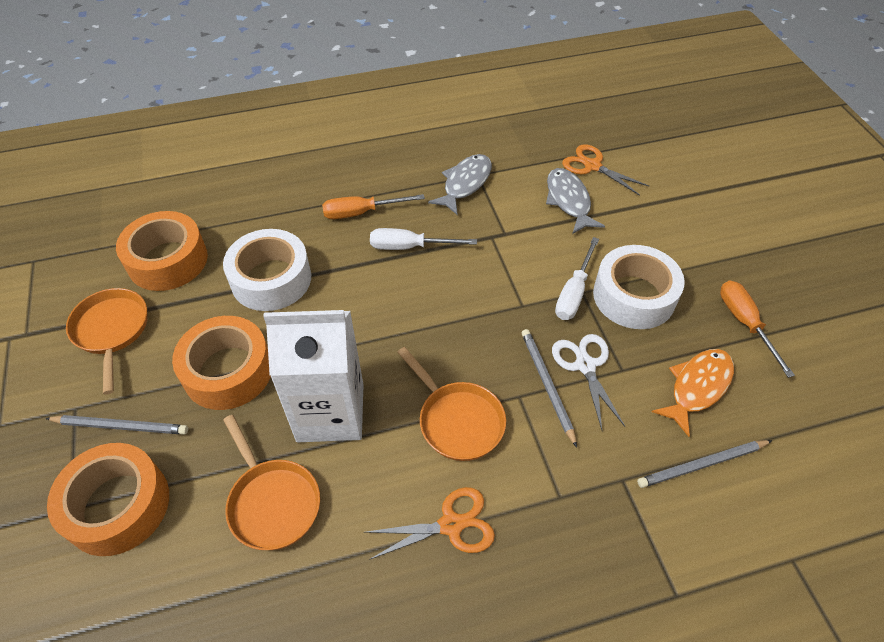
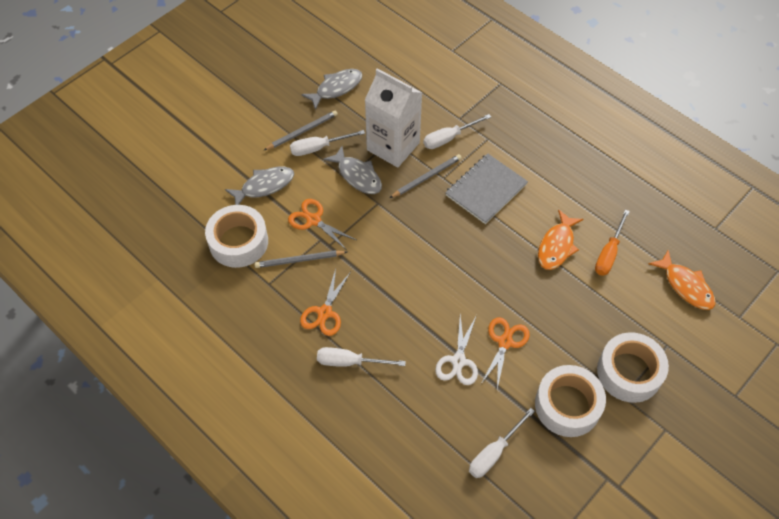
grey fish: 2 -> 3
grey notebook: 0 -> 1
orange fish: 1 -> 2
orange pan: 3 -> 0
orange scissors: 2 -> 3
orange screwdriver: 2 -> 1
orange tape: 3 -> 0
white screwdriver: 2 -> 4
white tape: 2 -> 3

